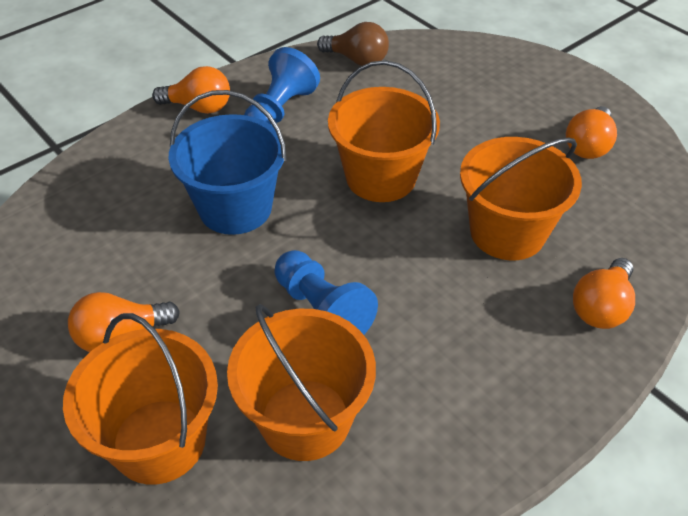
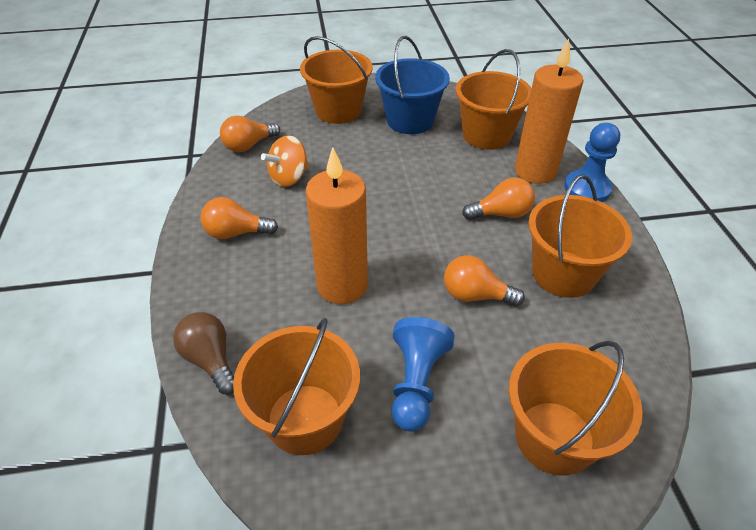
orange bucket: 4 -> 5
orange candle: 0 -> 2
orange spinning top: 0 -> 1

